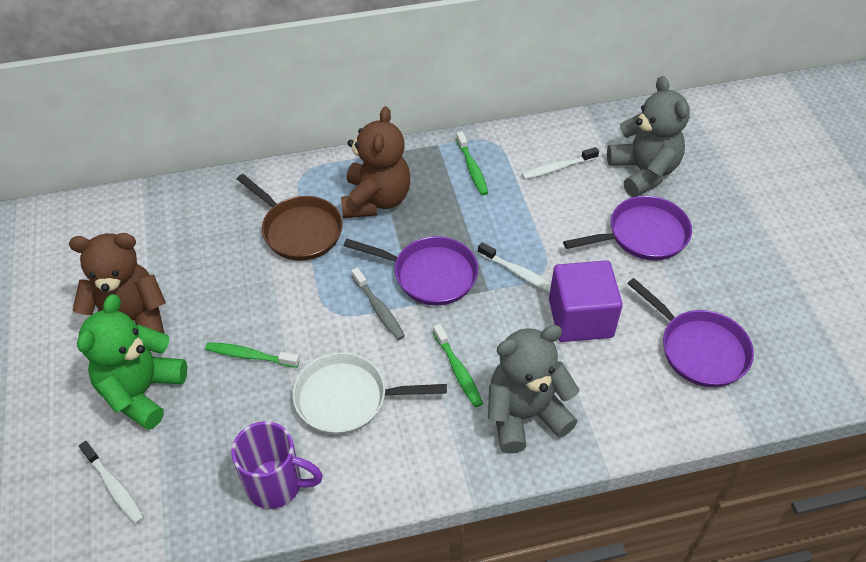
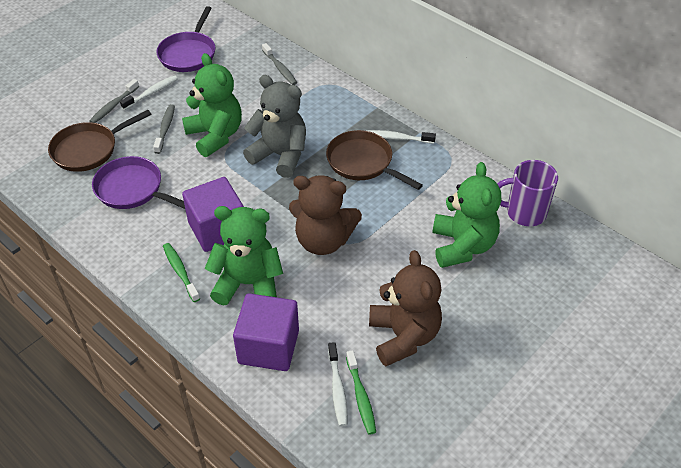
brown pan: 1 -> 2
green teddy bear: 1 -> 3
green toothbrush: 3 -> 2
grey teddy bear: 2 -> 1
grey toothbrush: 1 -> 3
purple cube: 1 -> 2
purple pan: 3 -> 2
white pan: 1 -> 0

